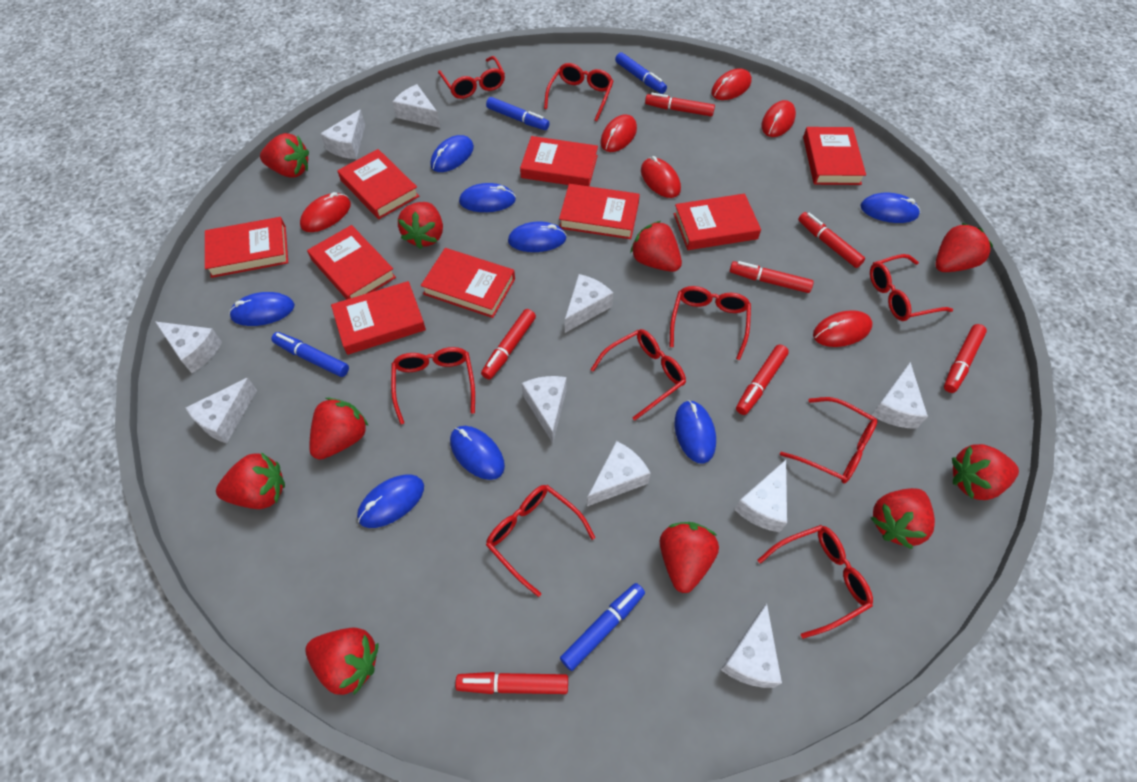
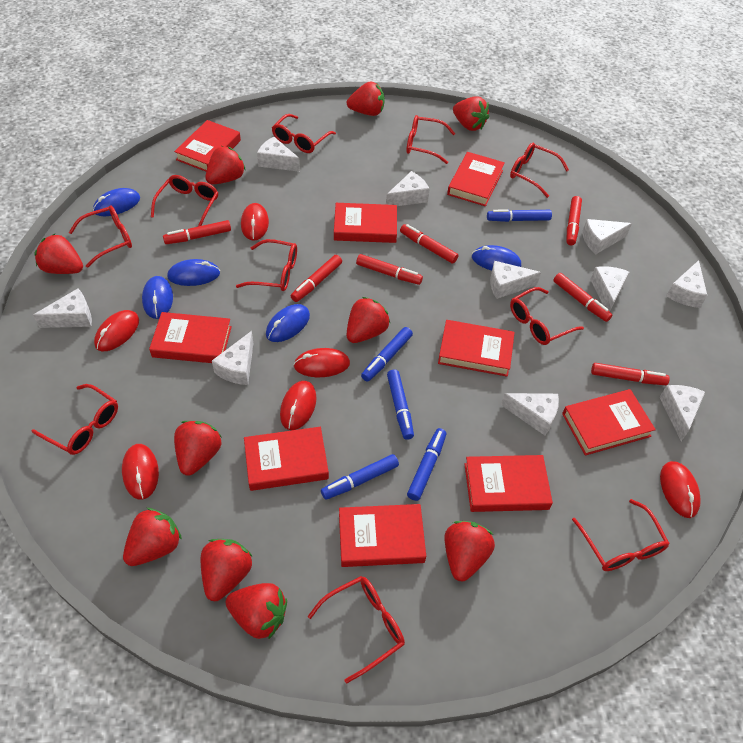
blue marker: 4 -> 5
blue mouse: 8 -> 5
red glasses: 9 -> 10

